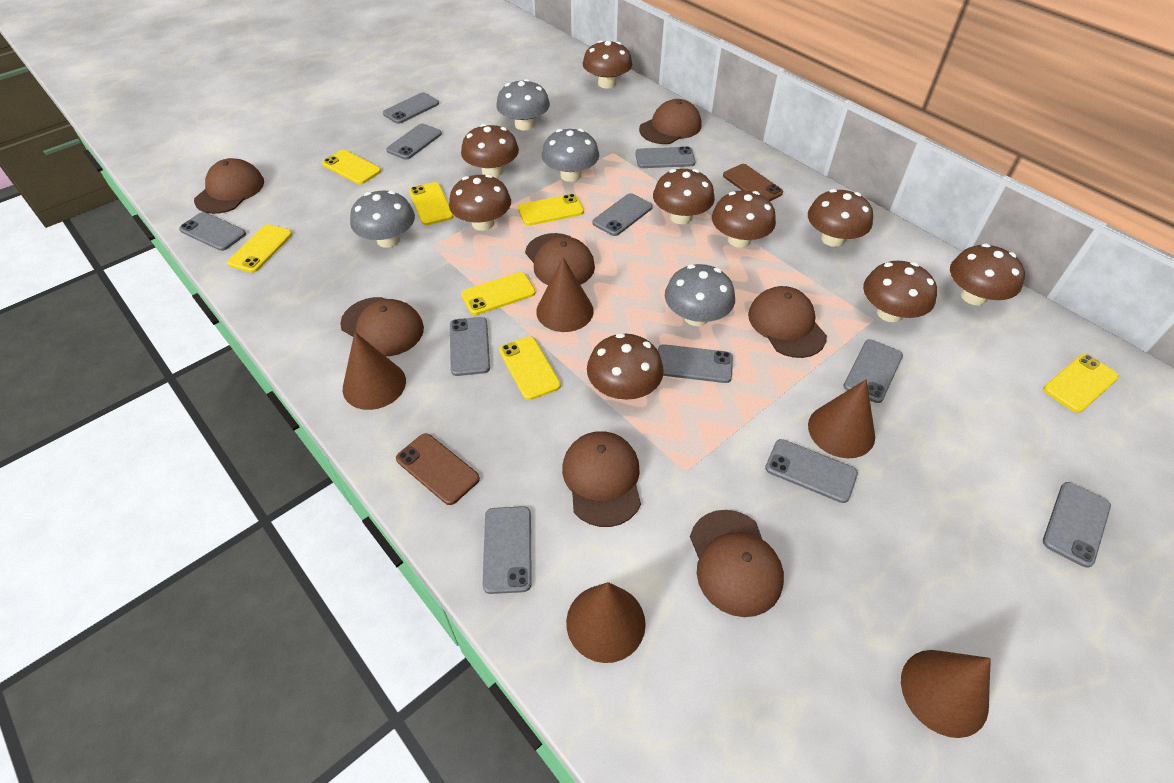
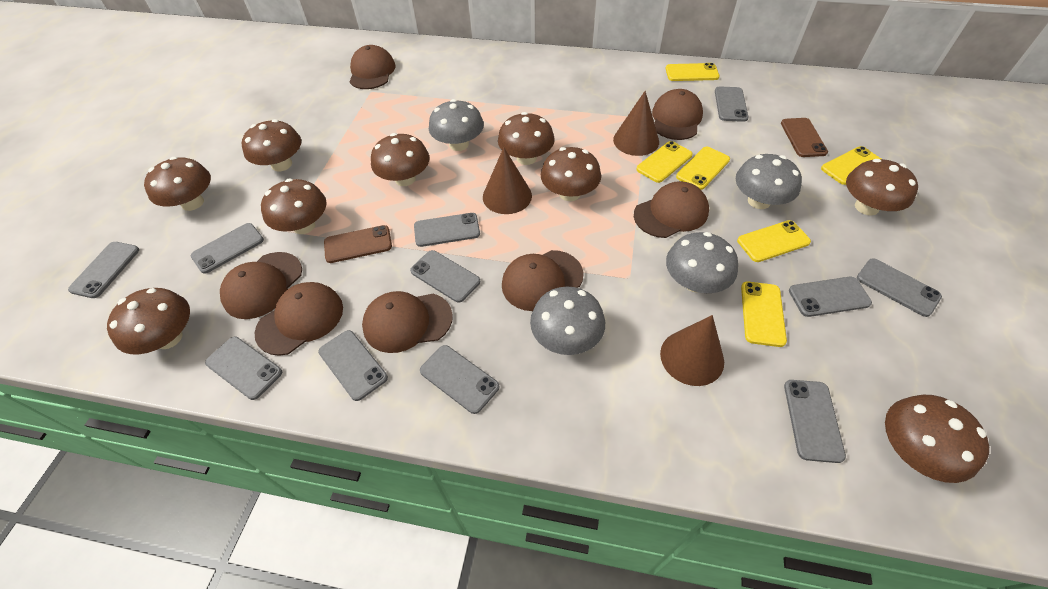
brown cone: 5 -> 3
yellow phone: 7 -> 6

